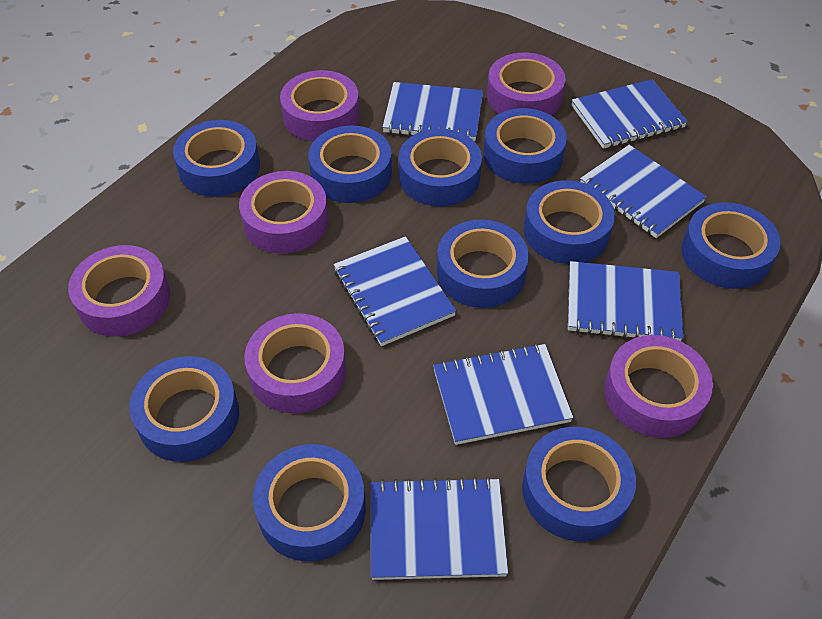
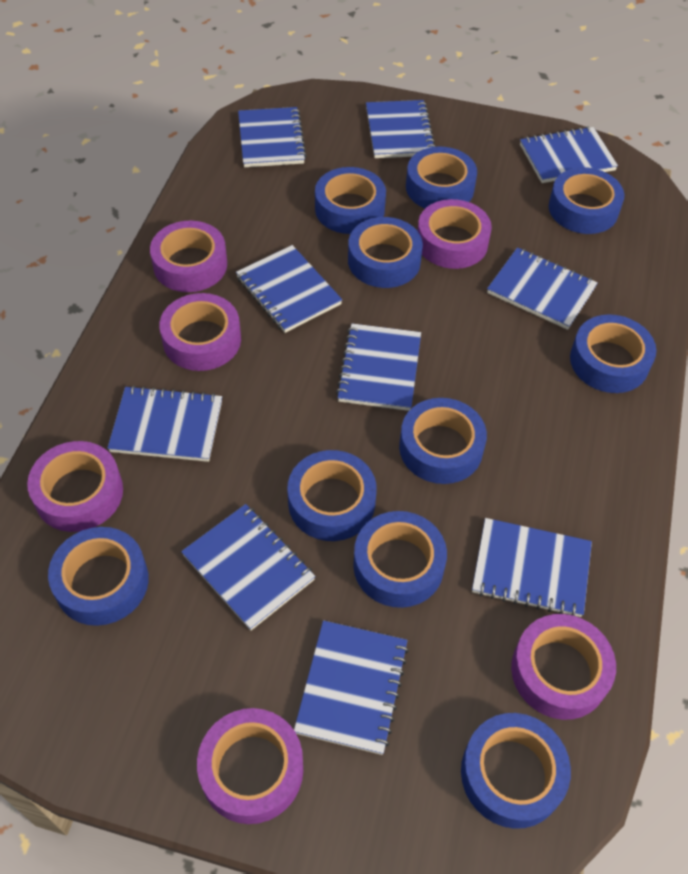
blue notebook: 7 -> 10

